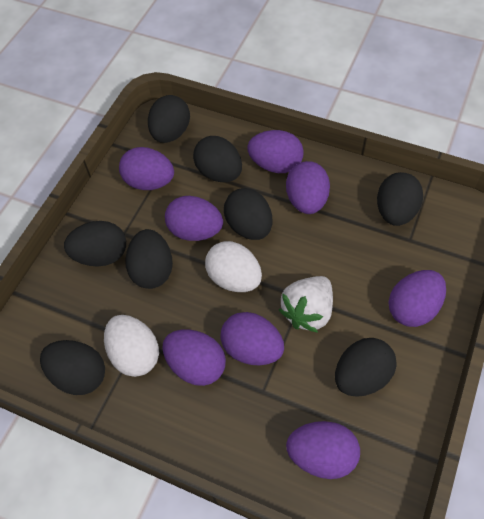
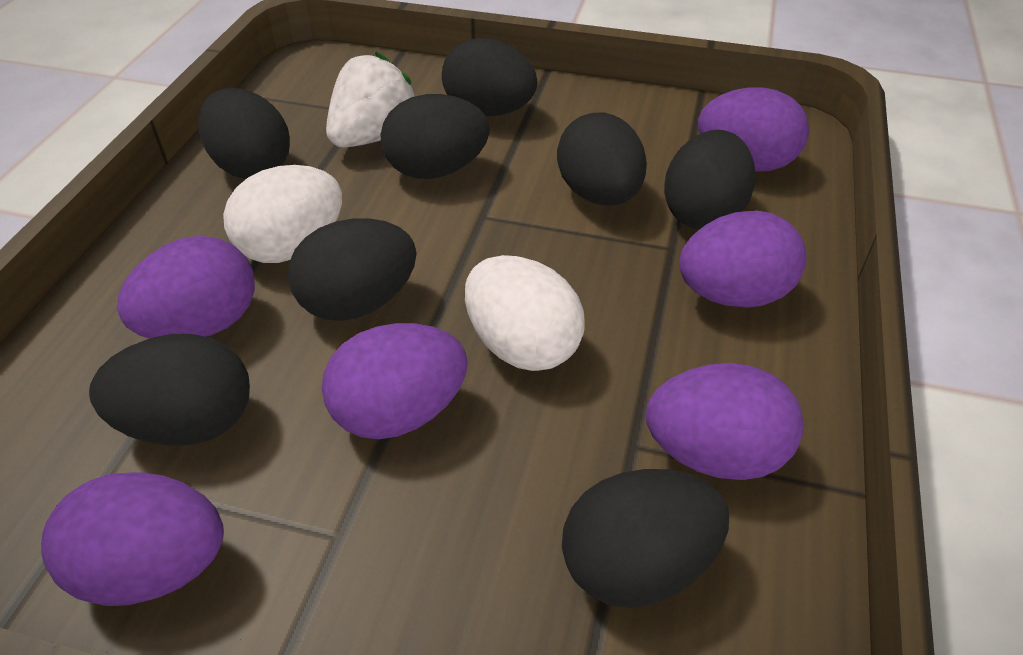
purple egg: 8 -> 6

